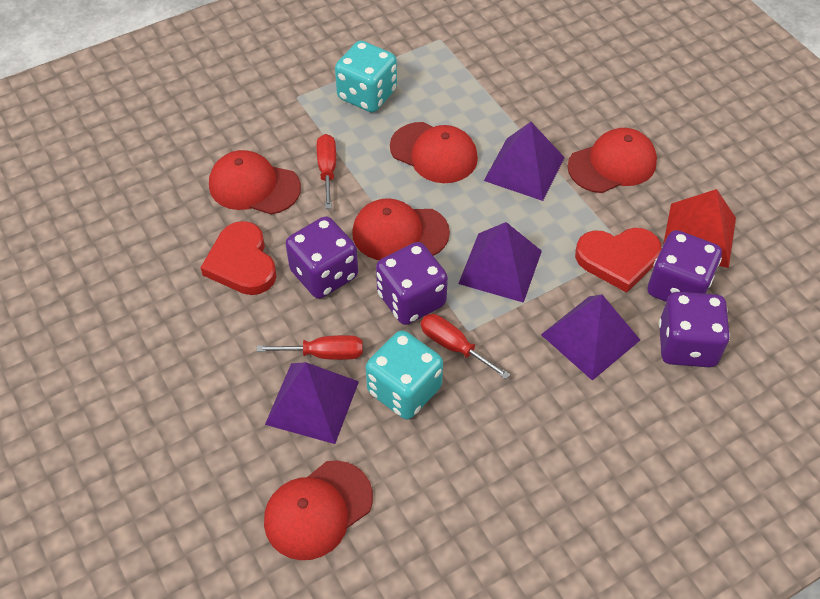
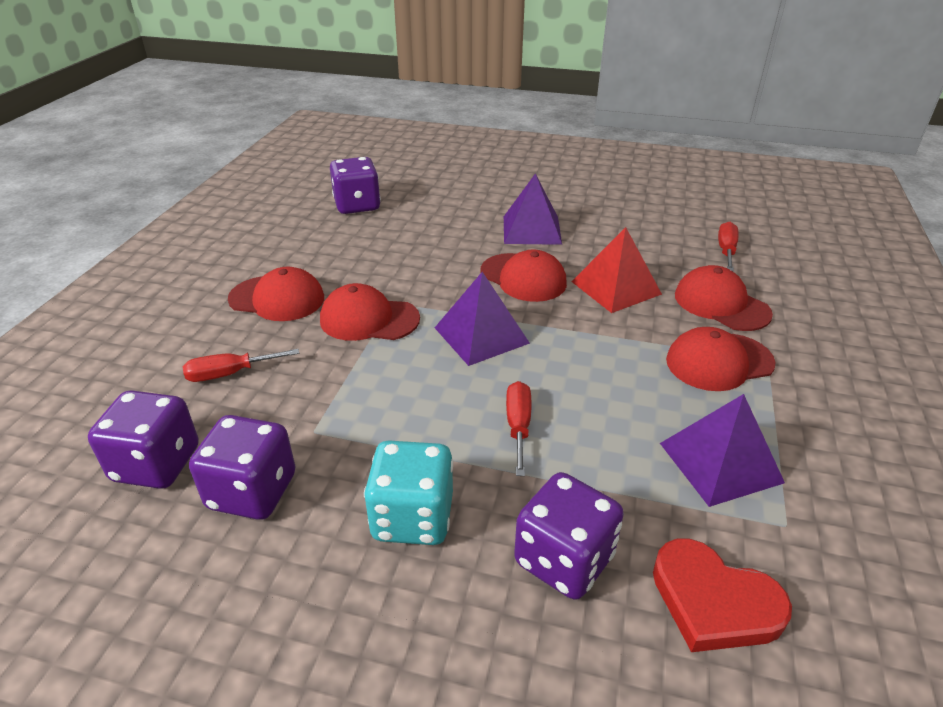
purple pyramid: 4 -> 3
red heart: 2 -> 1
turquoise dice: 2 -> 1

